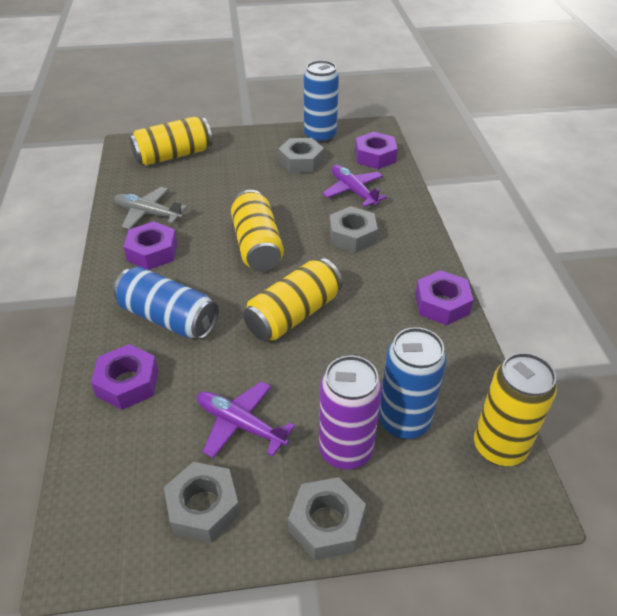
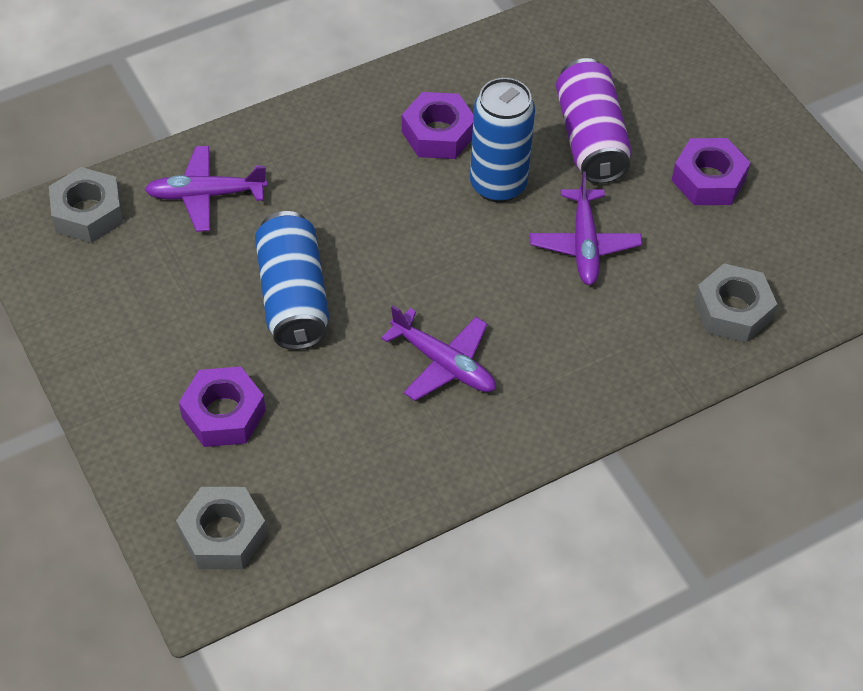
blue can: 3 -> 2
grey nut: 4 -> 3
grey plane: 1 -> 0
purple nut: 4 -> 3
purple plane: 2 -> 3
yellow can: 4 -> 0

